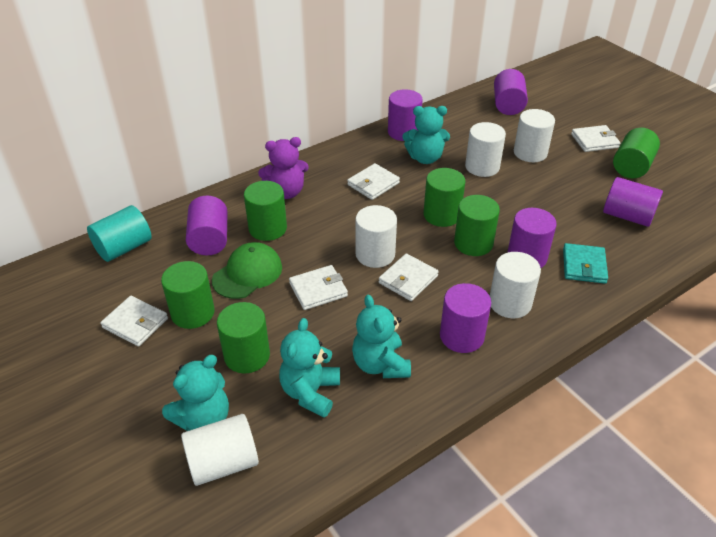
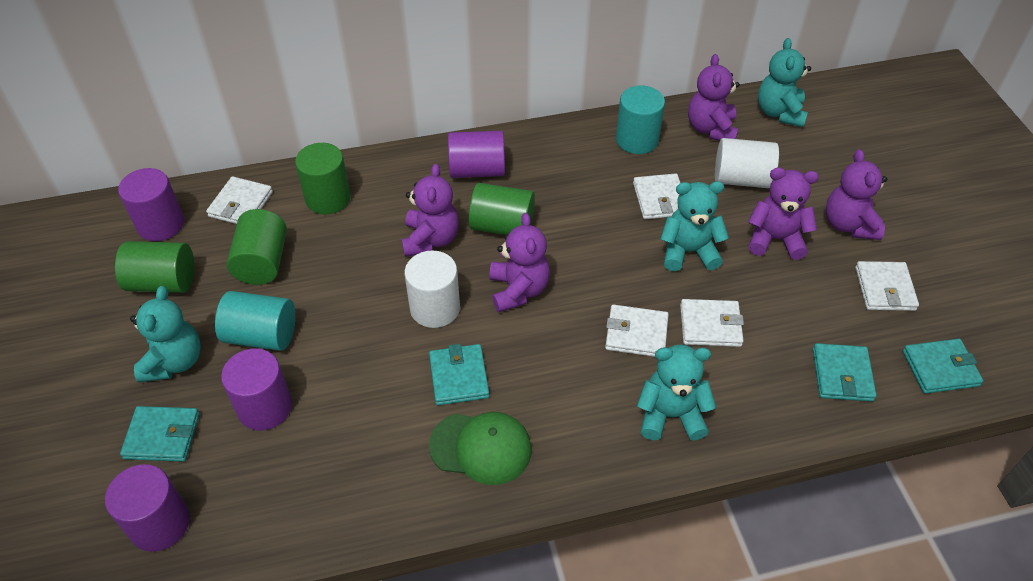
green cylinder: 6 -> 4
purple cylinder: 6 -> 4
purple teddy bear: 1 -> 5
turquoise cylinder: 1 -> 2
turquoise wallet: 1 -> 4
white cylinder: 5 -> 2

